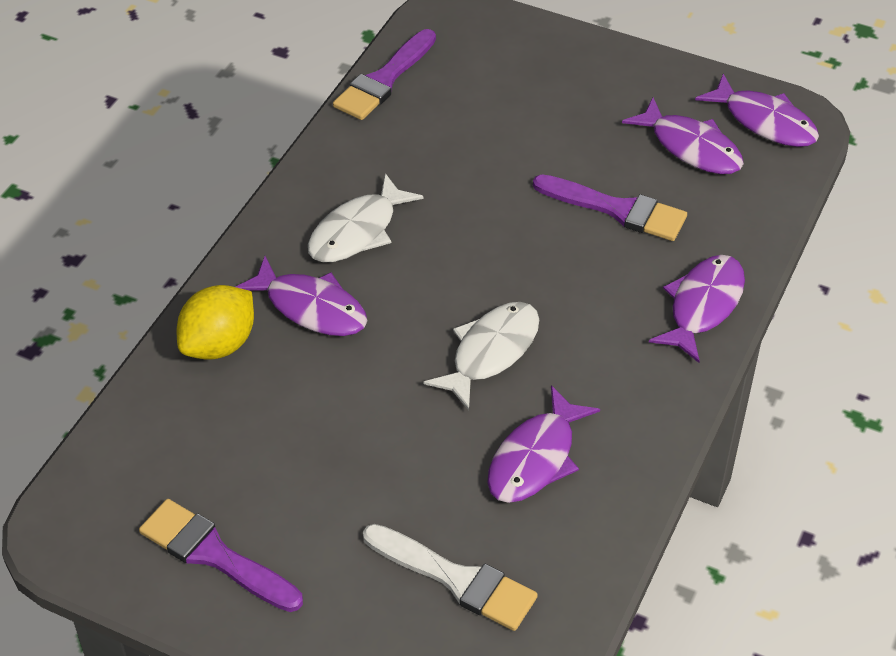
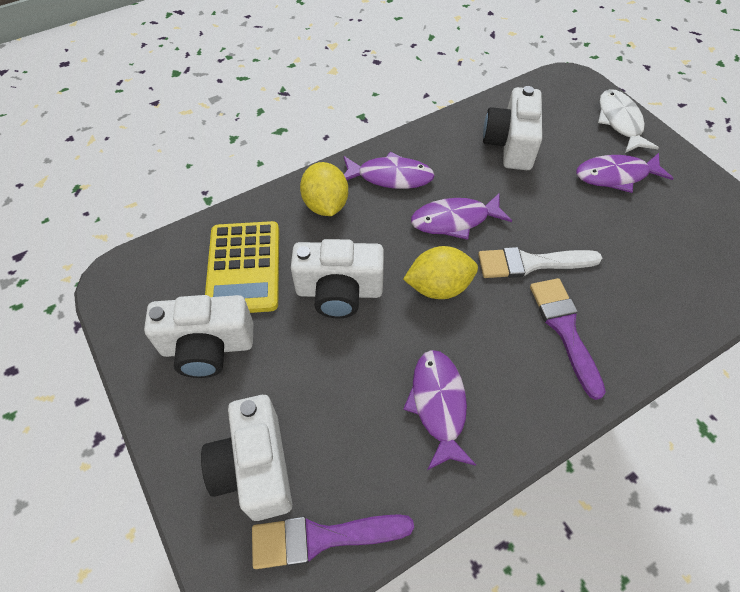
purple brush: 3 -> 2
purple fish: 5 -> 4
white camera: 0 -> 4
white fish: 2 -> 1
yellow calculator: 0 -> 1
yellow lemon: 1 -> 2

